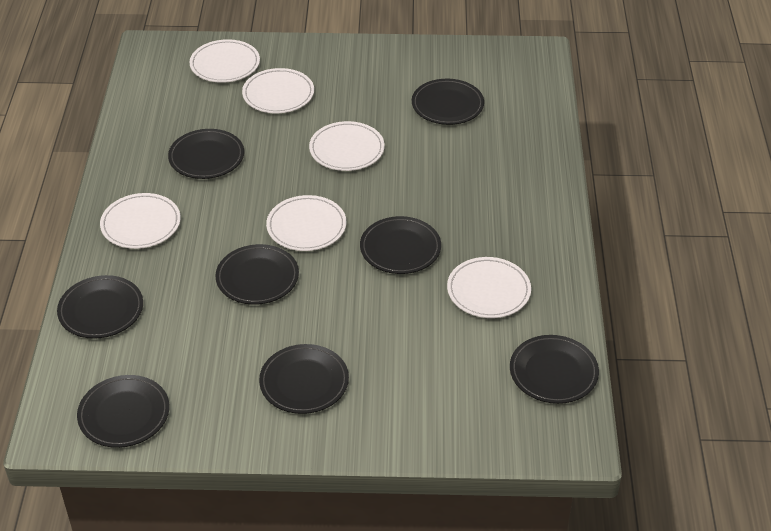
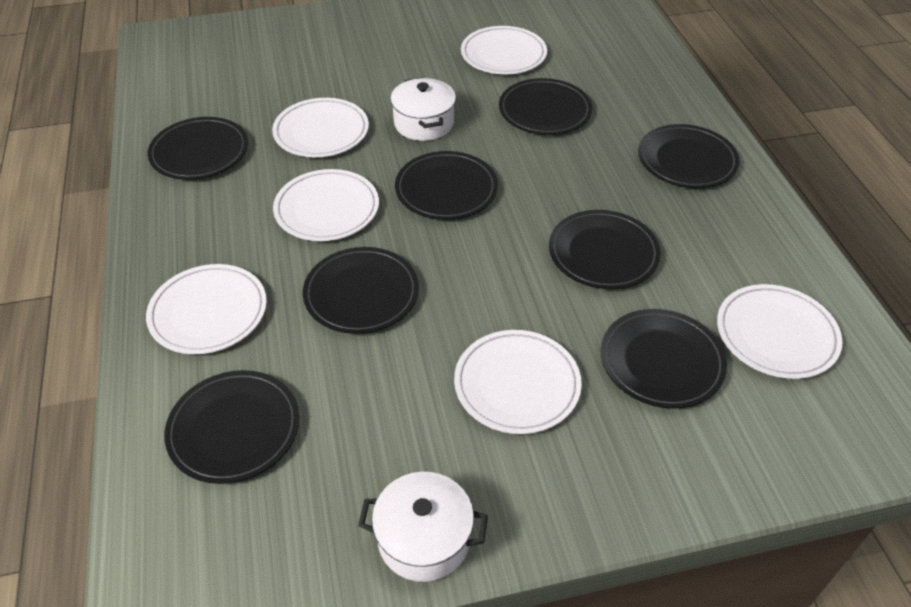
white pot: 0 -> 2

